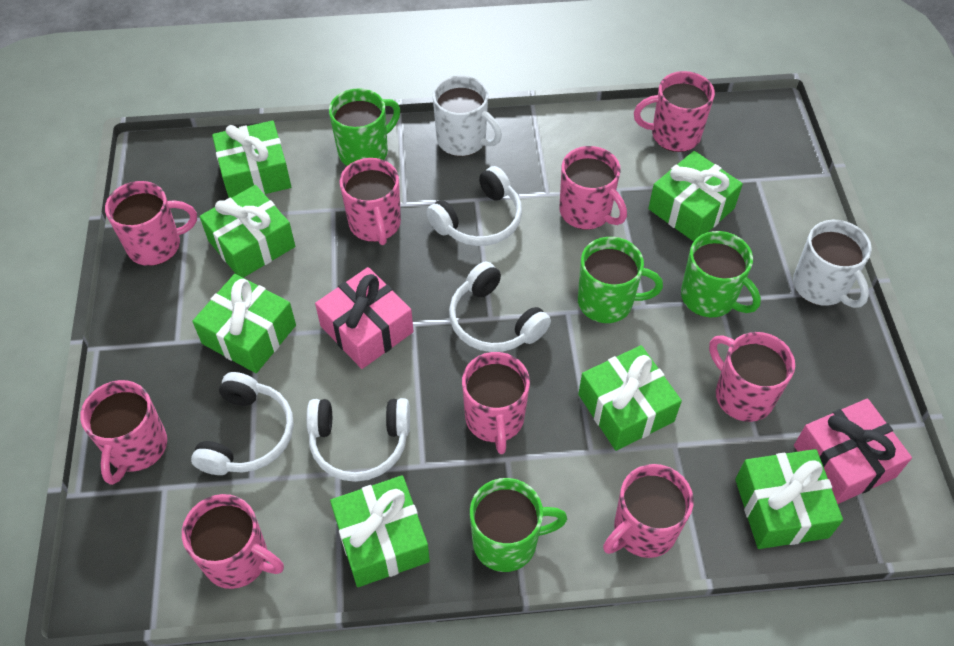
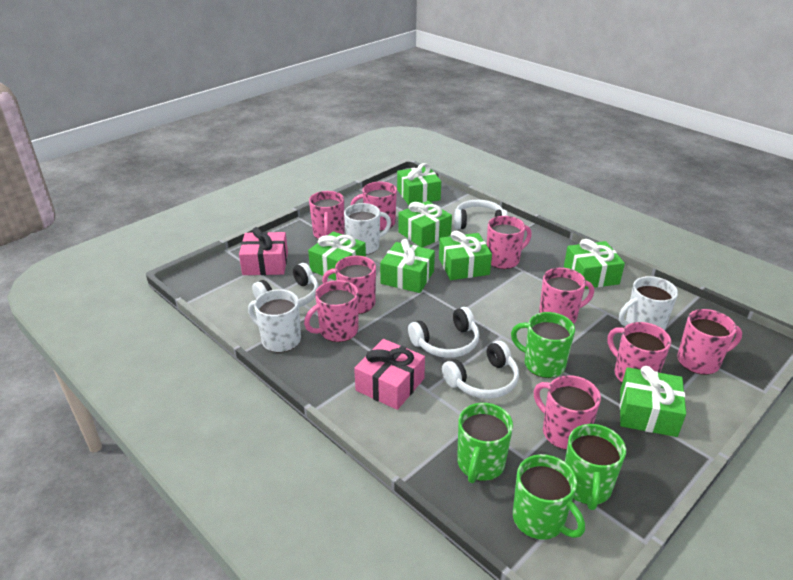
white mug: 2 -> 3

